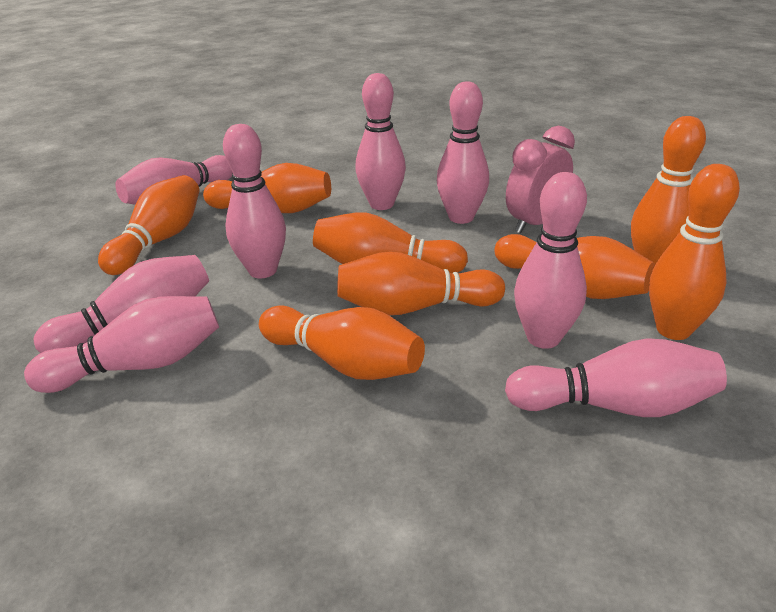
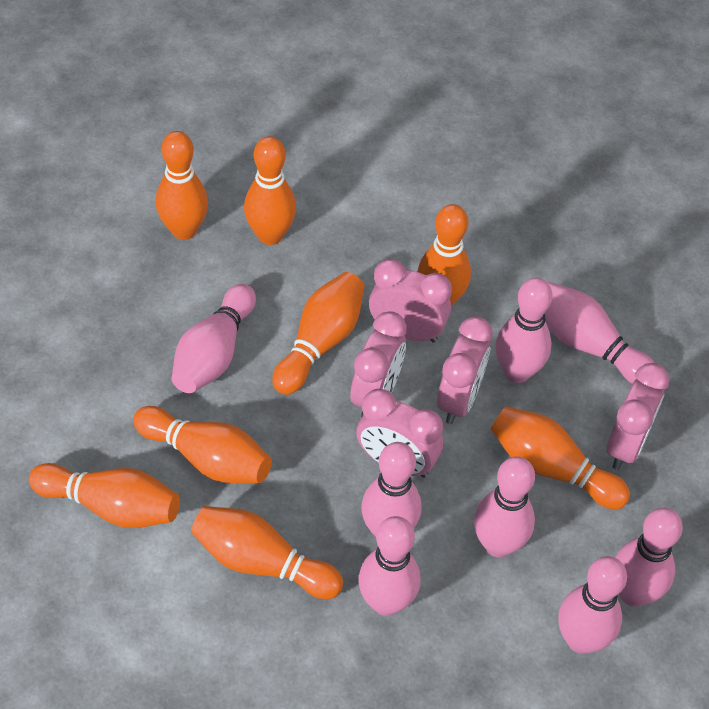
pink clock: 1 -> 5

